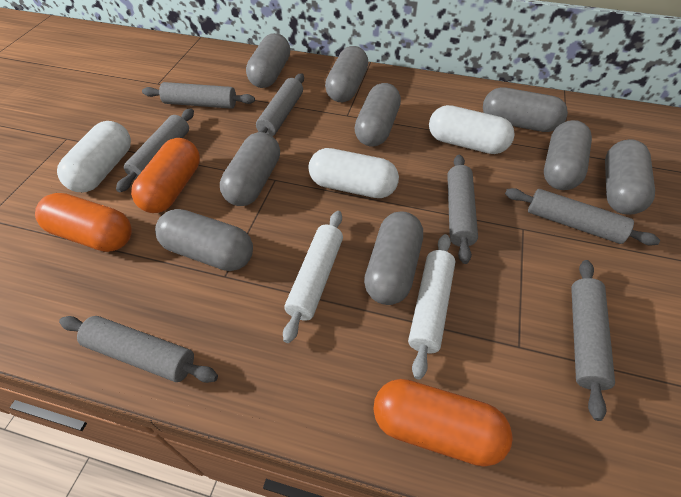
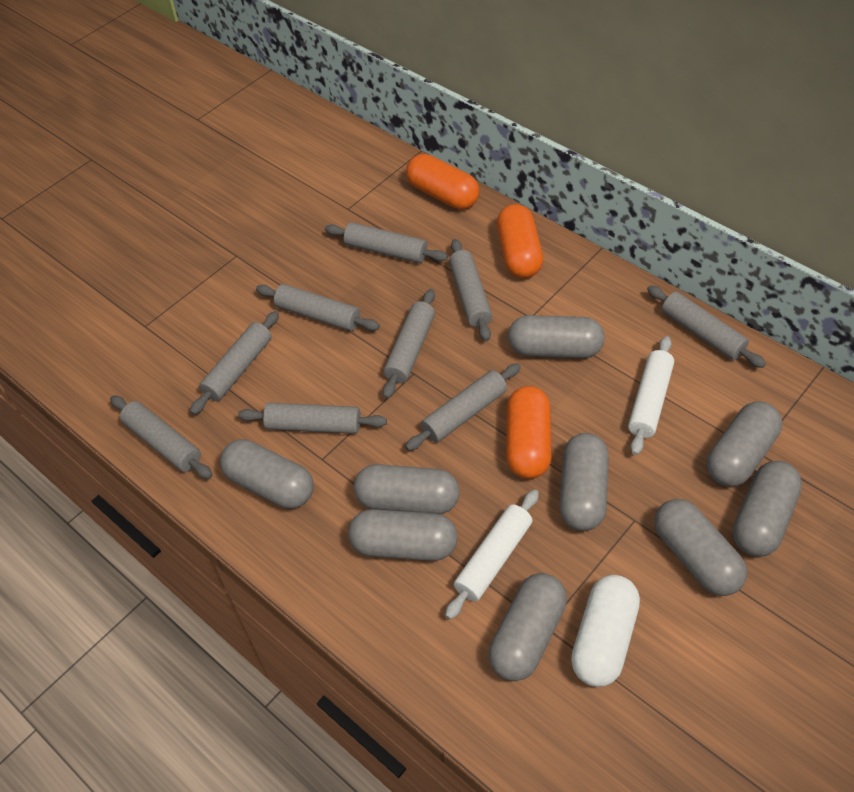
grey rolling pin: 7 -> 9
white capsule: 3 -> 1

